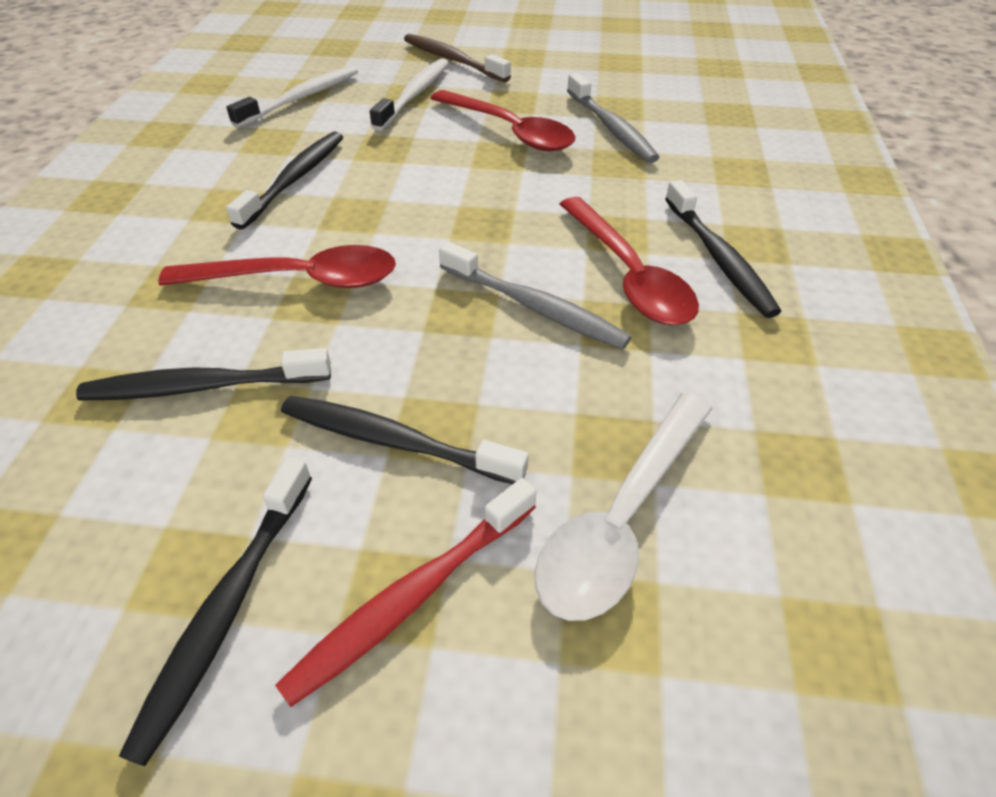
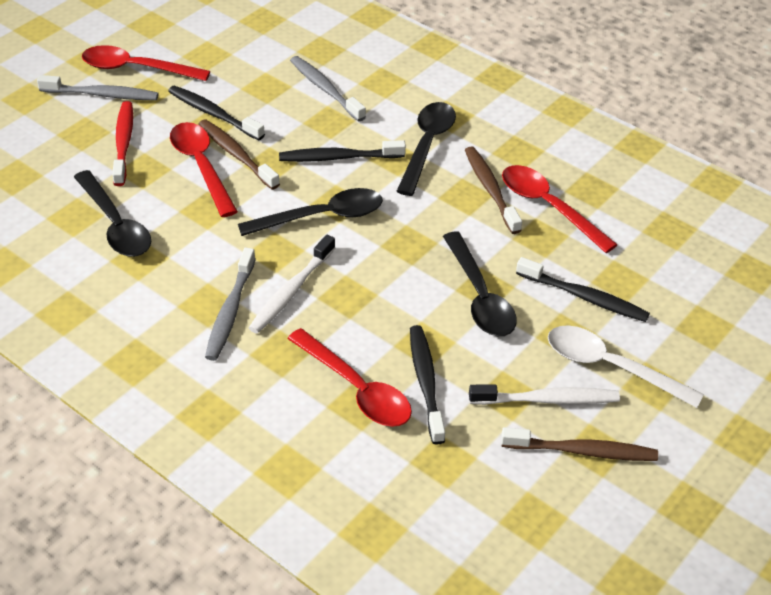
black spoon: 0 -> 4
black toothbrush: 5 -> 4
brown toothbrush: 1 -> 3
grey toothbrush: 2 -> 3
red spoon: 3 -> 4

